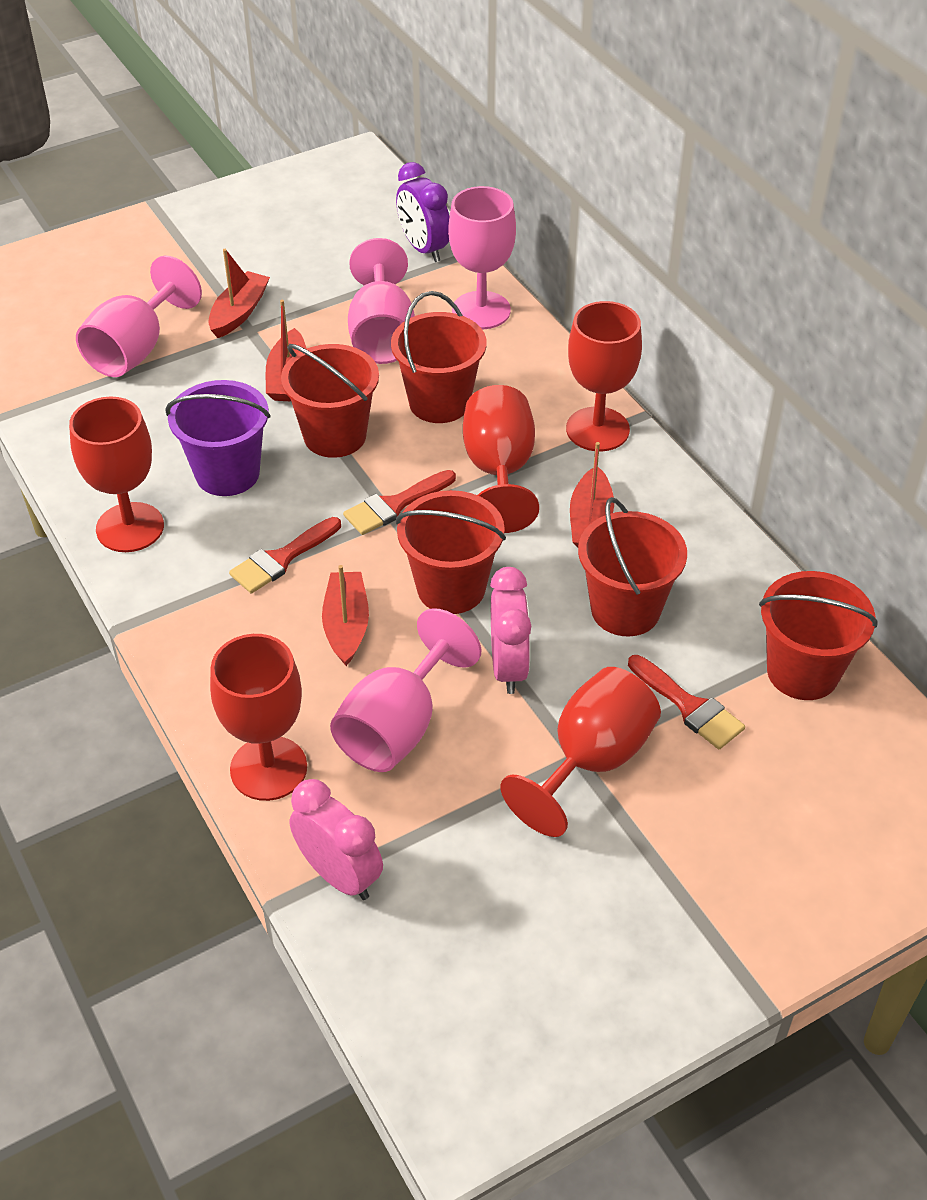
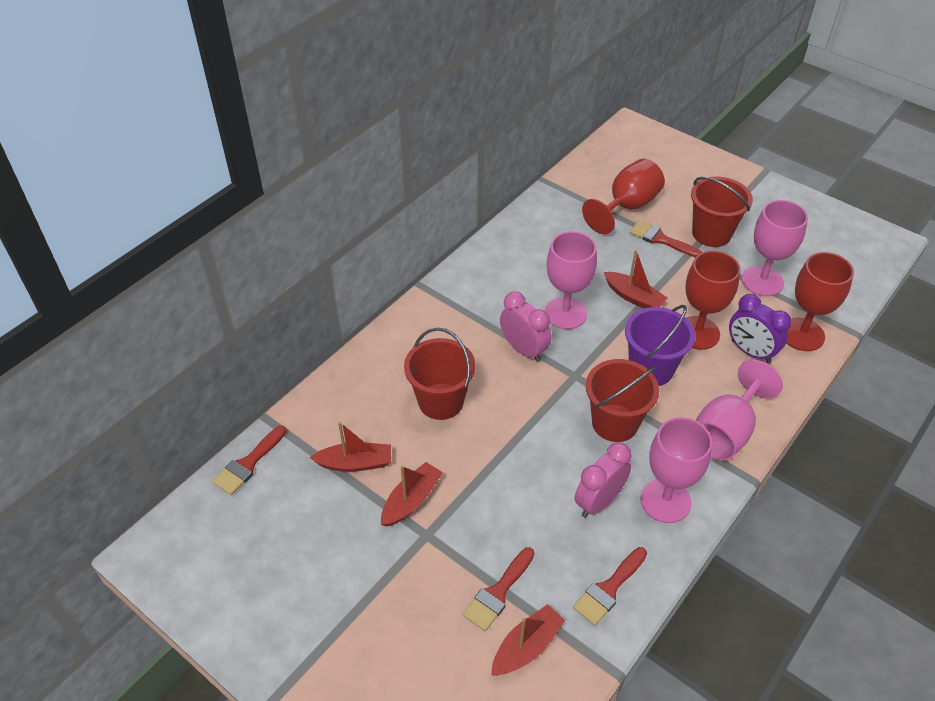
red brush: 3 -> 4
red bucket: 5 -> 3
red goblet: 5 -> 3

